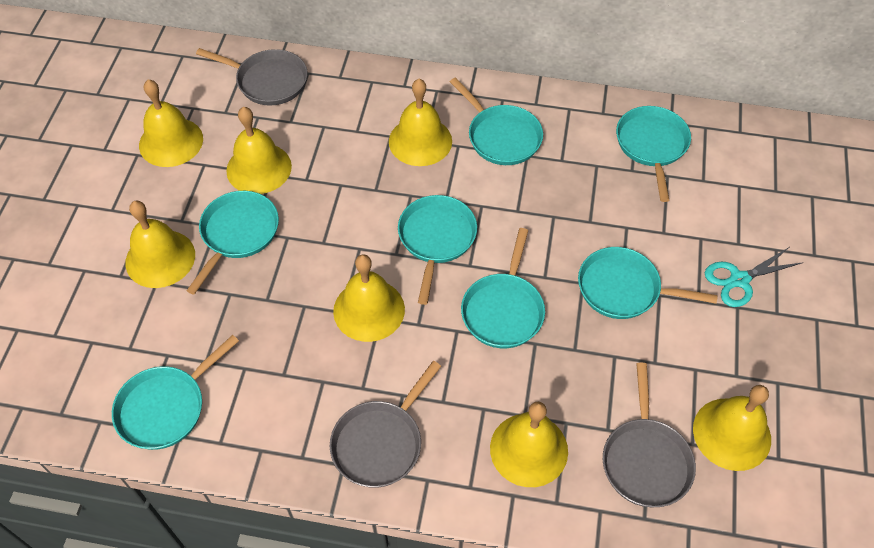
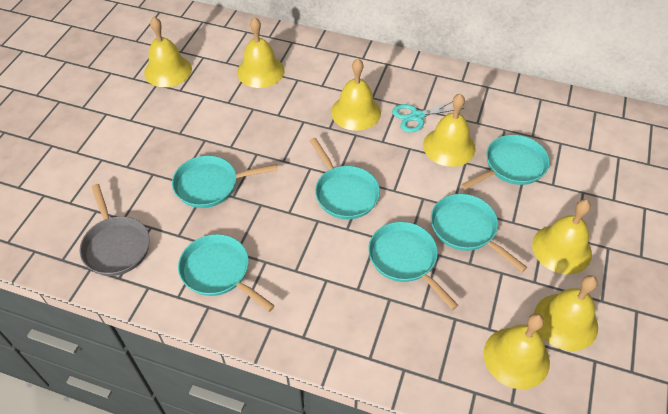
grey pan: 3 -> 1
turquoise pan: 7 -> 6

